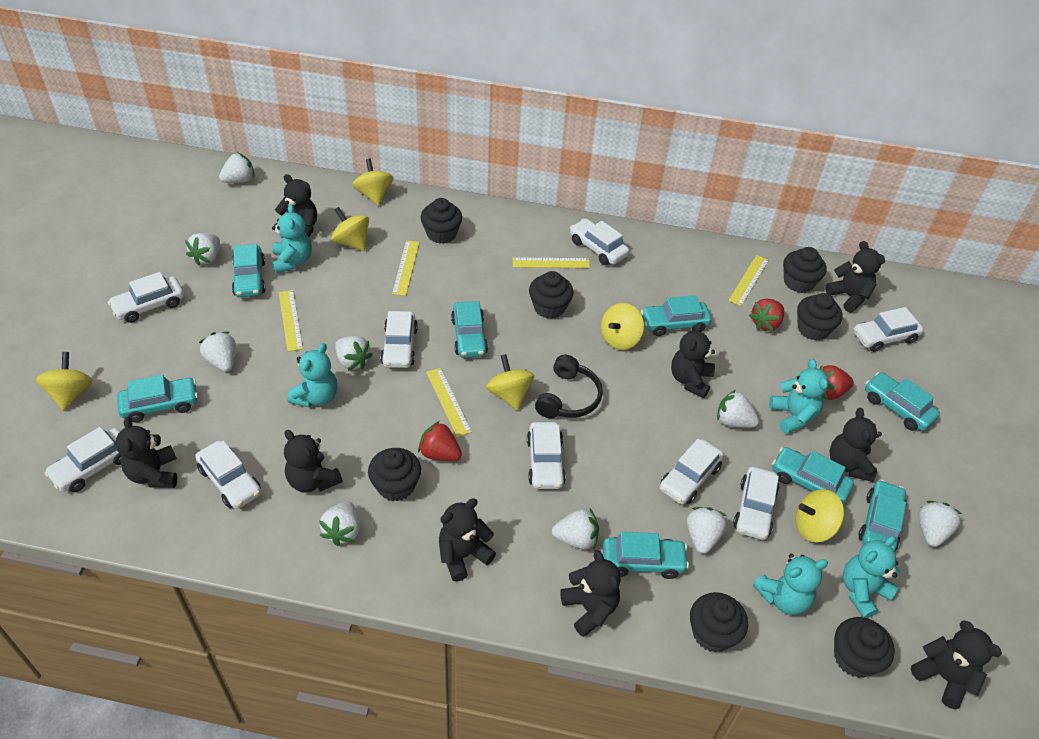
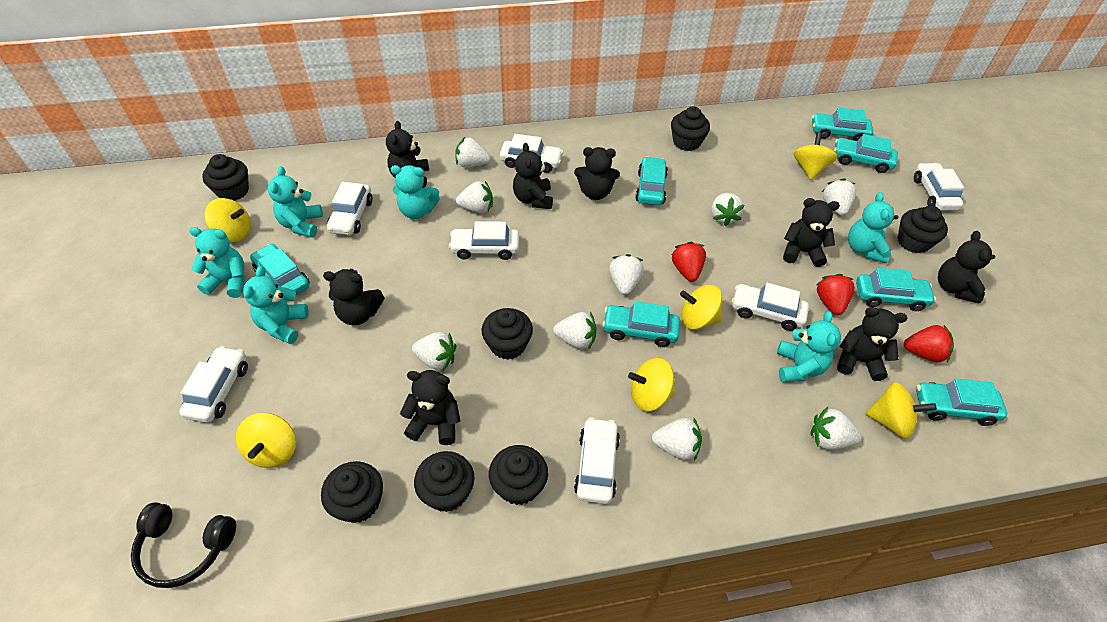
black teddy bear: 9 -> 8
turquoise car: 8 -> 7
turquoise teddy bear: 5 -> 6
white car: 9 -> 7
yellow ruler: 5 -> 0

